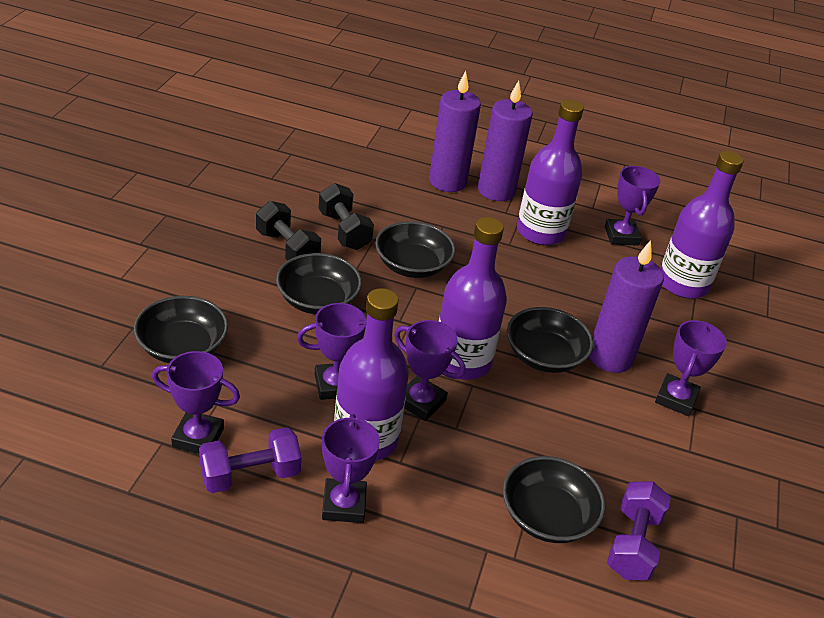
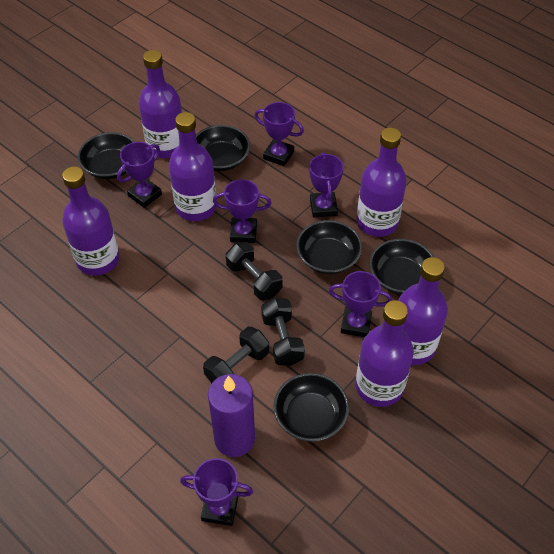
black dumbbell: 2 -> 3
purple bottle: 4 -> 6
purple candle: 3 -> 1
purple dumbbell: 2 -> 0

